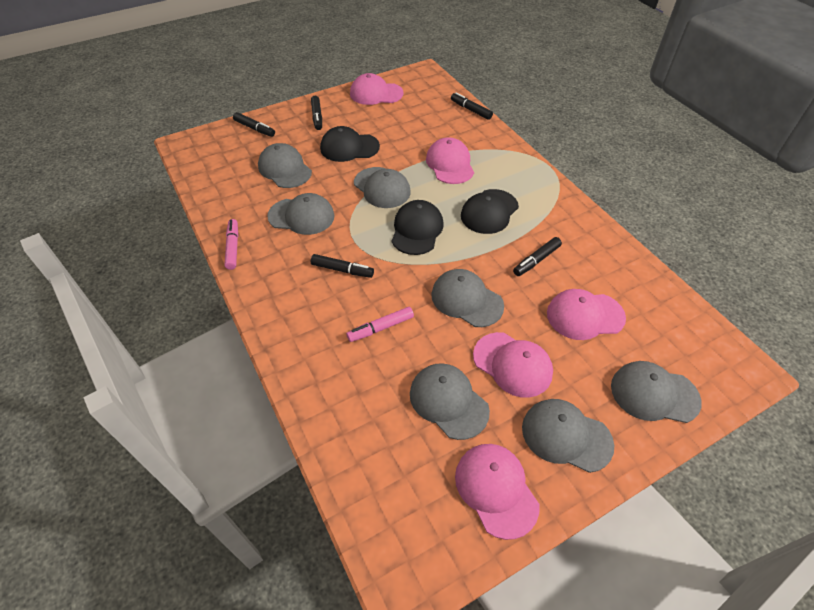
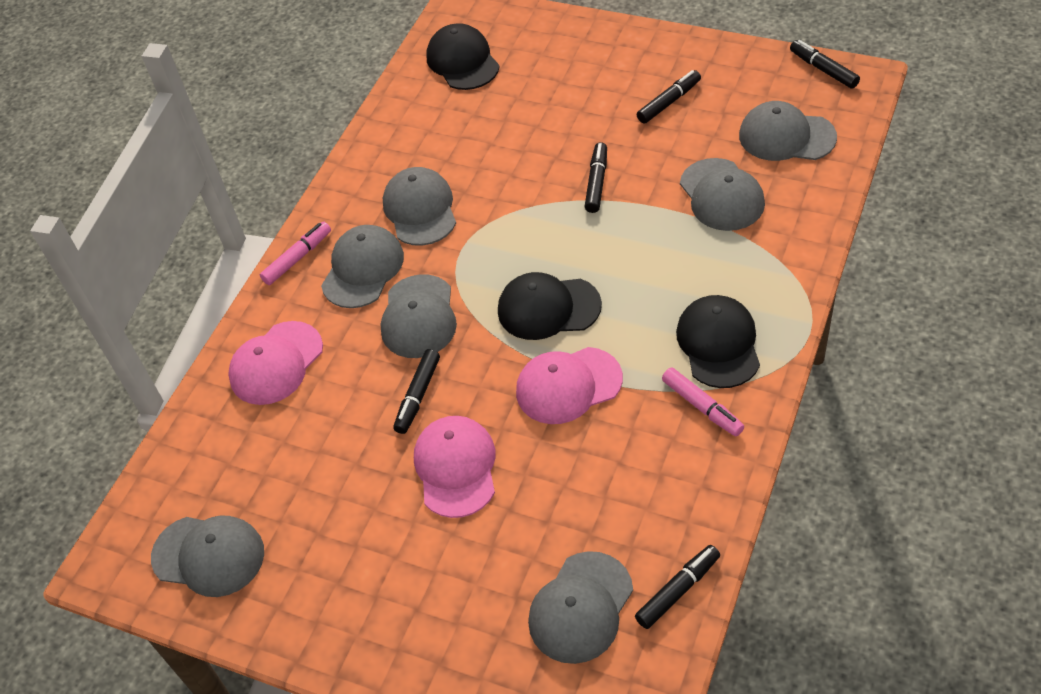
pink cap: 5 -> 3

